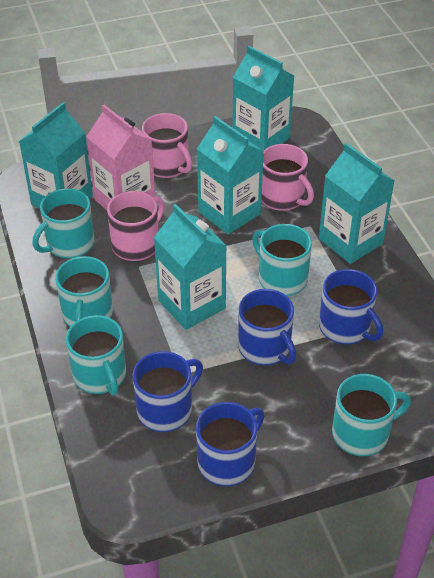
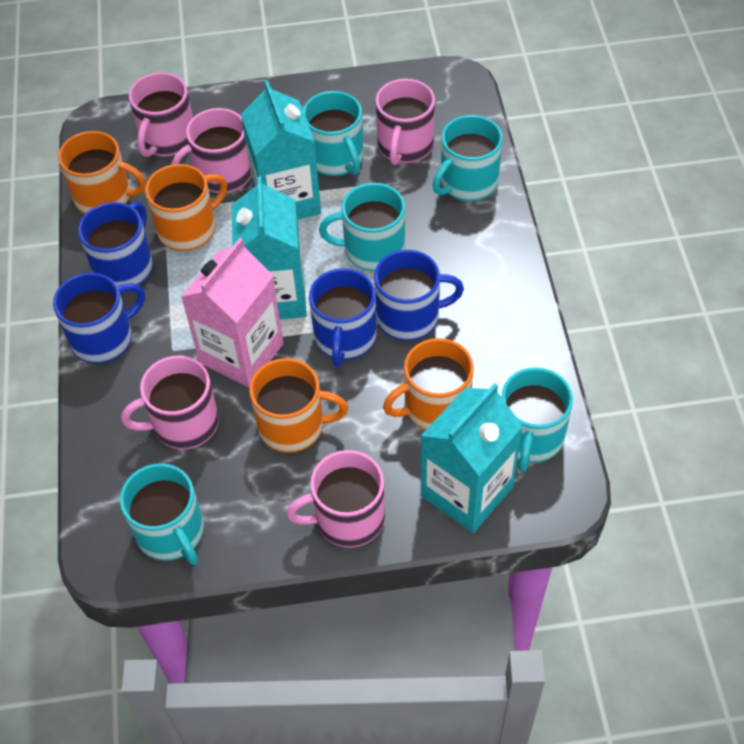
orange mug: 0 -> 4
pink mug: 3 -> 5
turquoise carton: 5 -> 3

